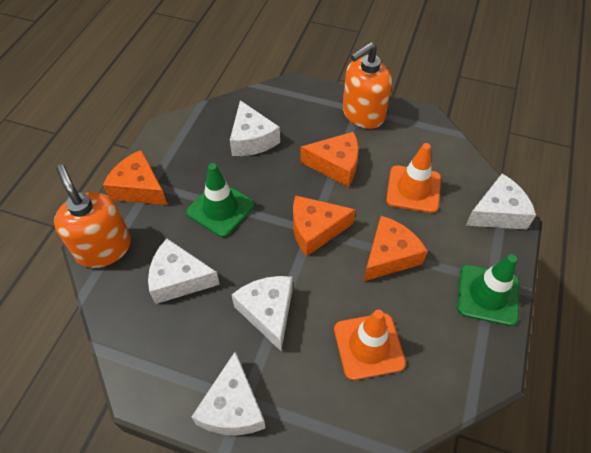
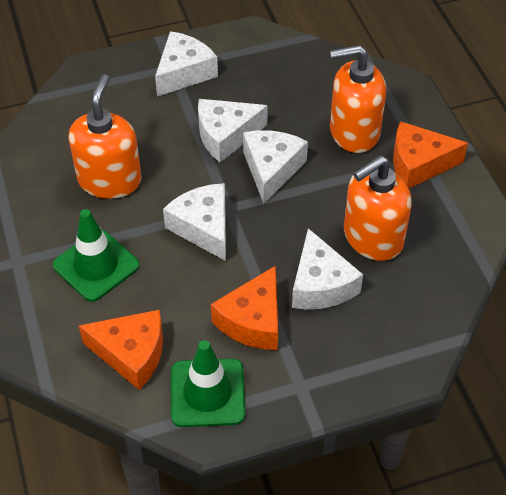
orange cheese: 4 -> 3
orange soap dispenser: 2 -> 3
orange traffic cone: 2 -> 0

